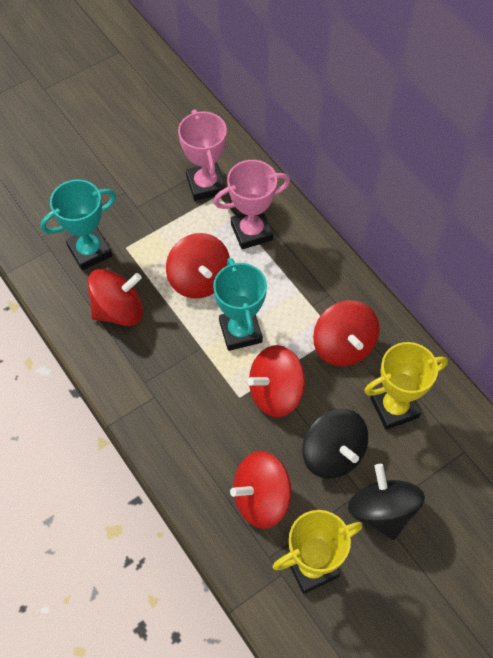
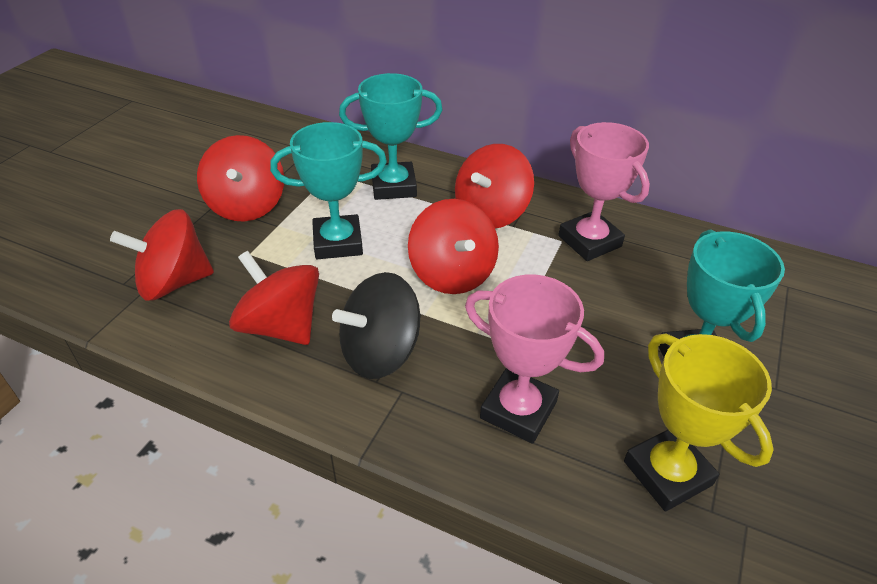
black spinning top: 2 -> 1
turquoise trophy: 2 -> 3
yellow trophy: 2 -> 1

